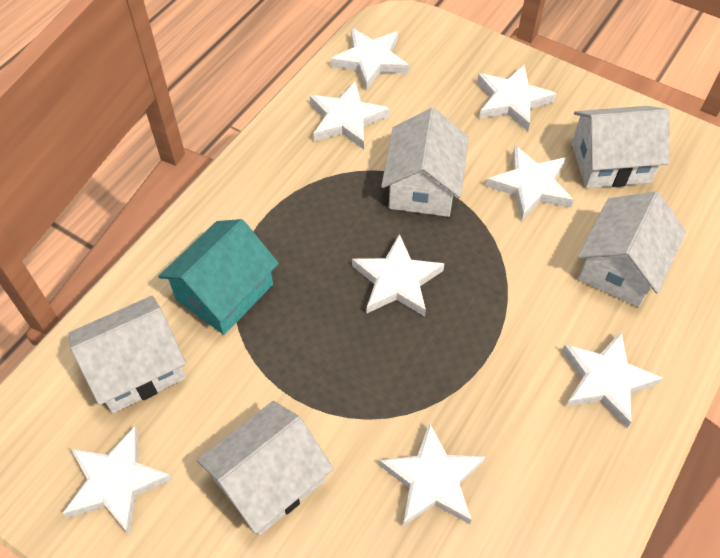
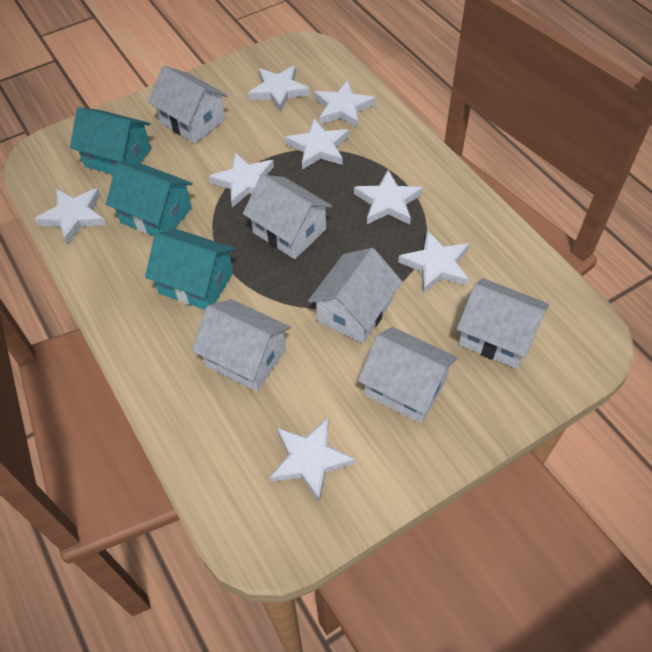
turquoise house: 1 -> 3
white house: 5 -> 6

